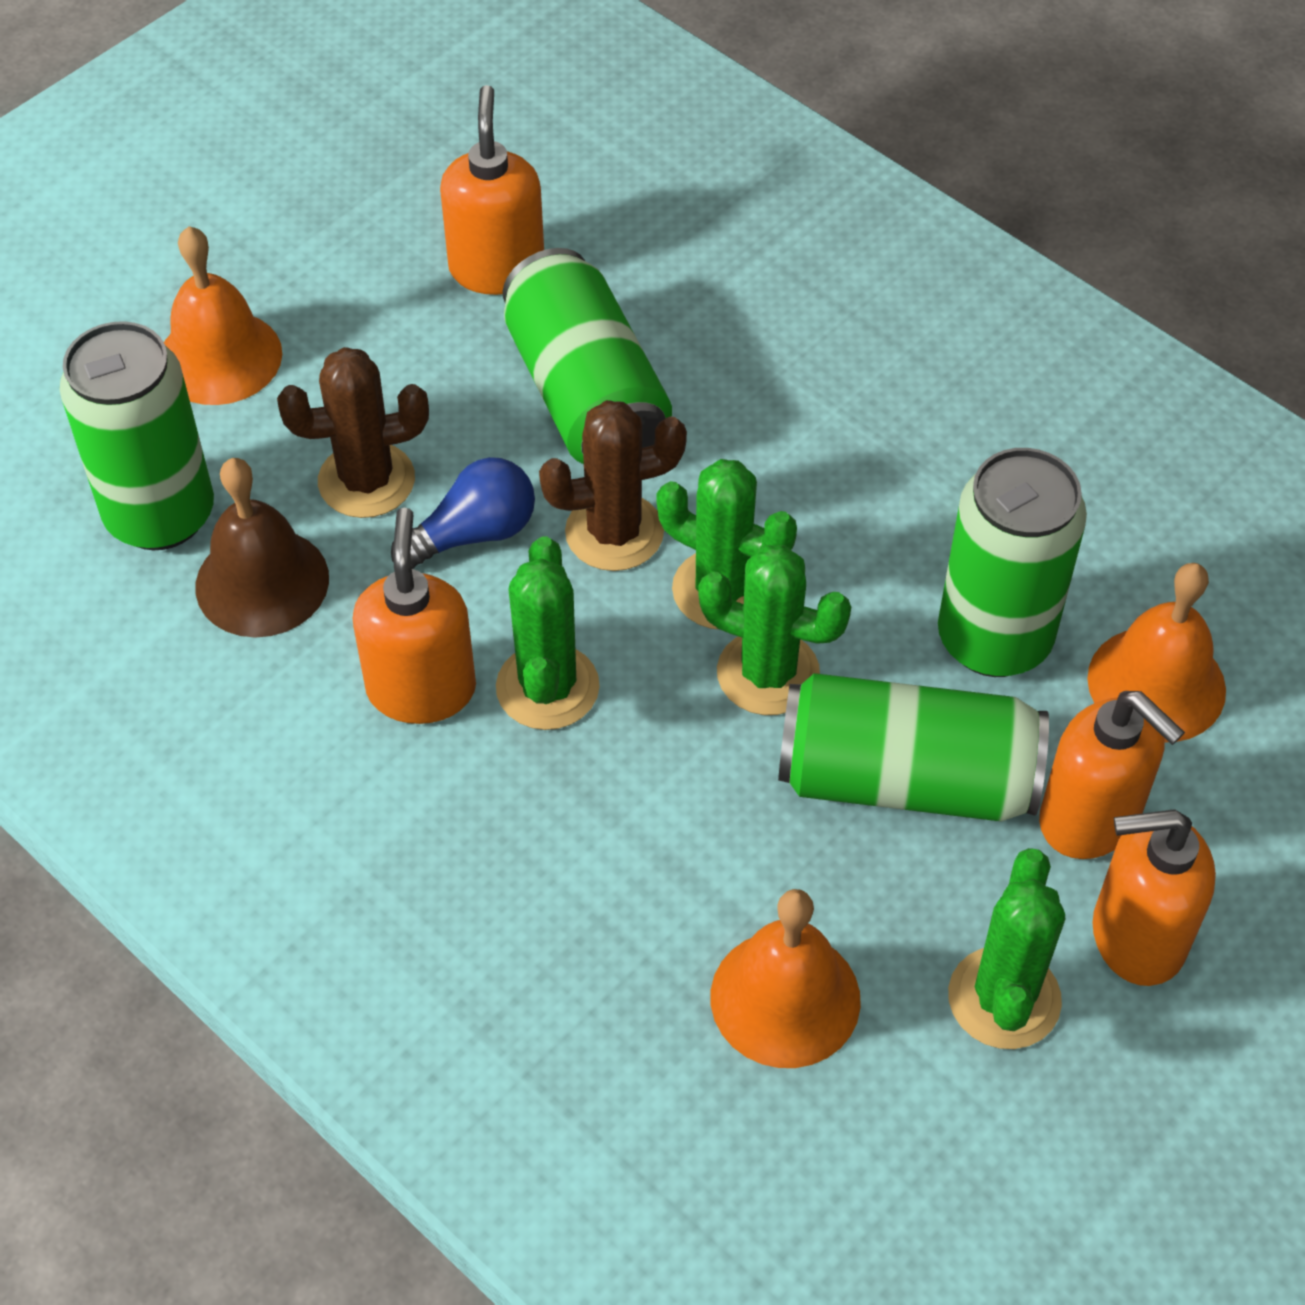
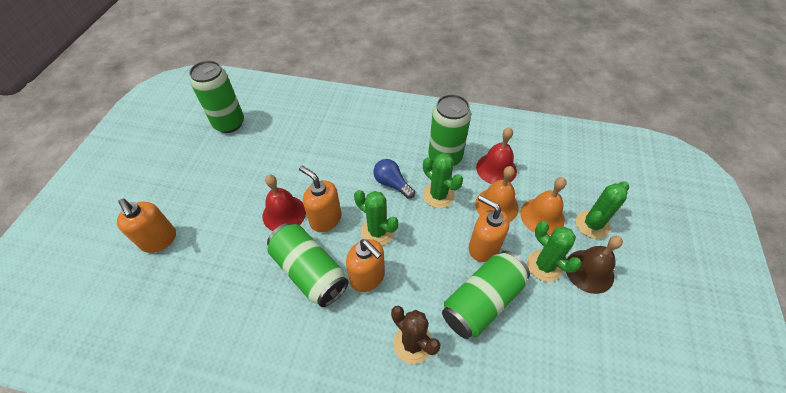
brown cactus: 2 -> 1
orange bell: 3 -> 2
red bell: 0 -> 2

